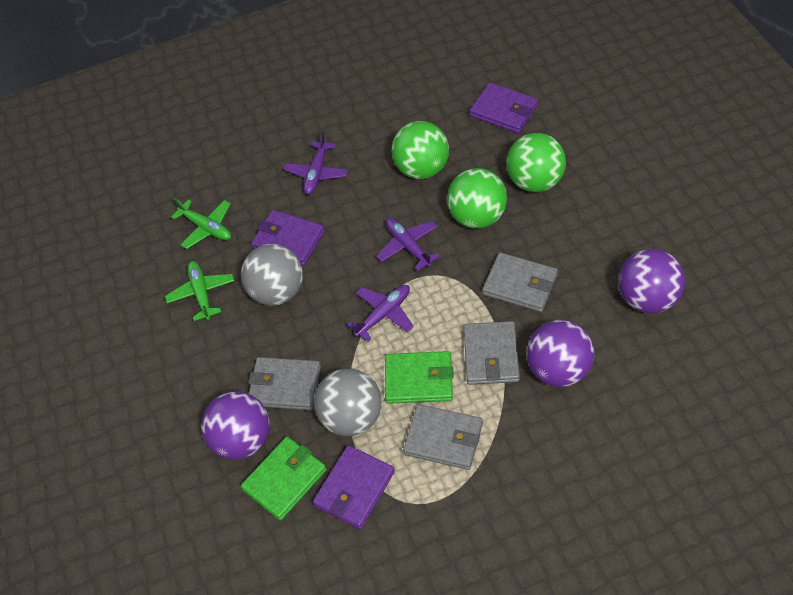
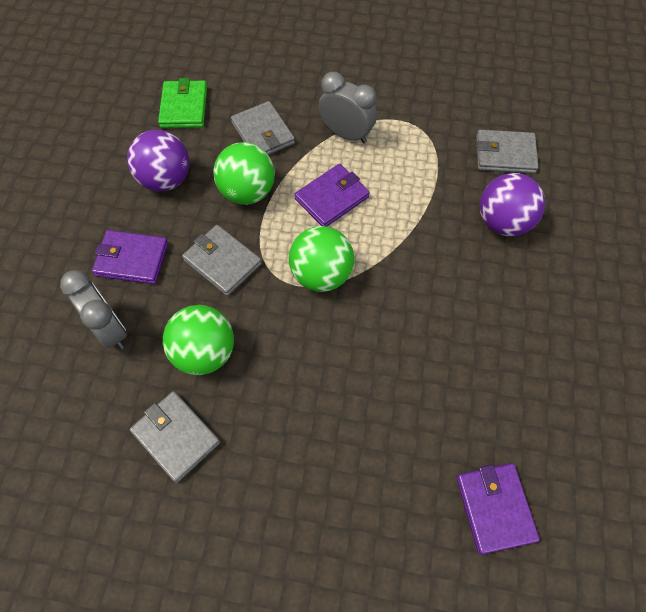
green plane: 2 -> 0
green wallet: 2 -> 1
grey ball: 2 -> 0
grey clock: 0 -> 2
purple ball: 3 -> 2
purple plane: 3 -> 0

